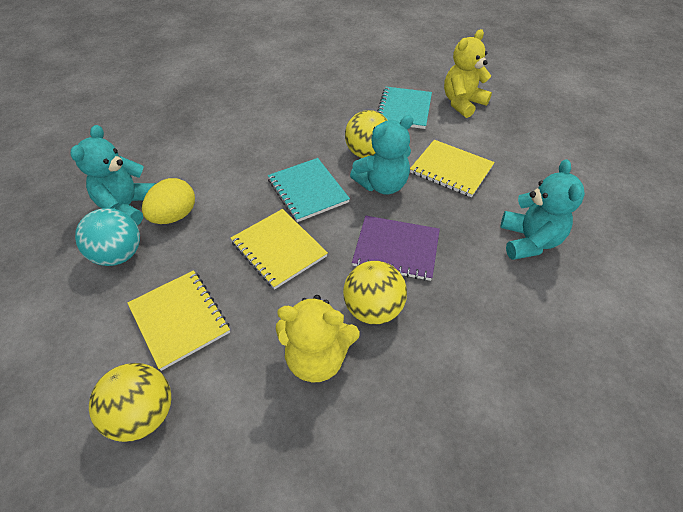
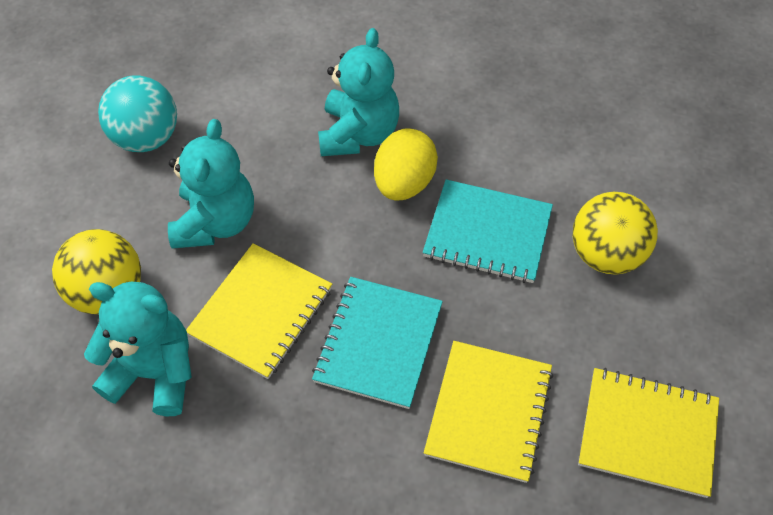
purple notebook: 1 -> 0
yellow ball: 3 -> 2
yellow teddy bear: 2 -> 0

